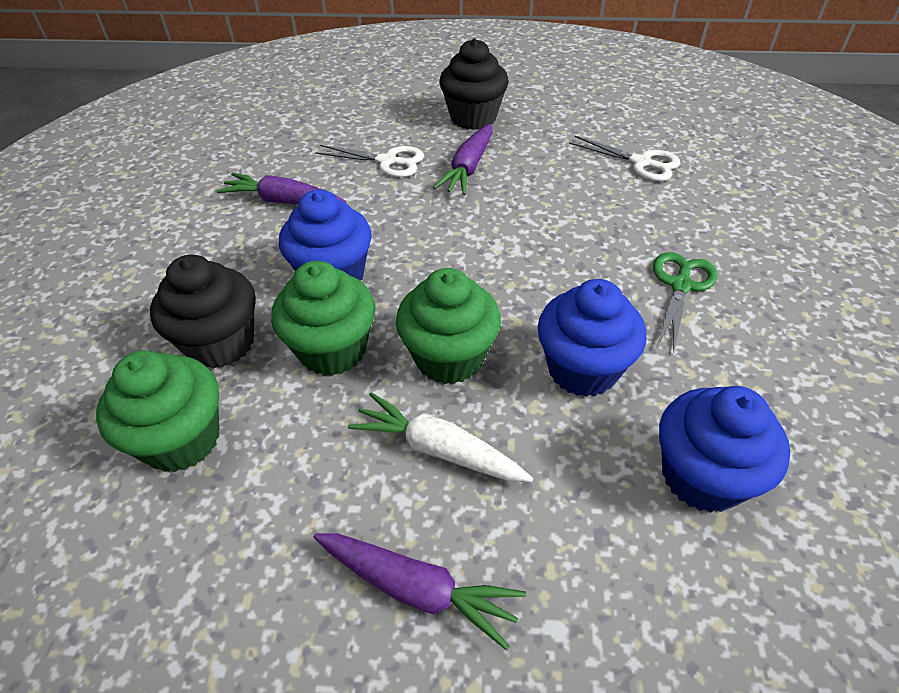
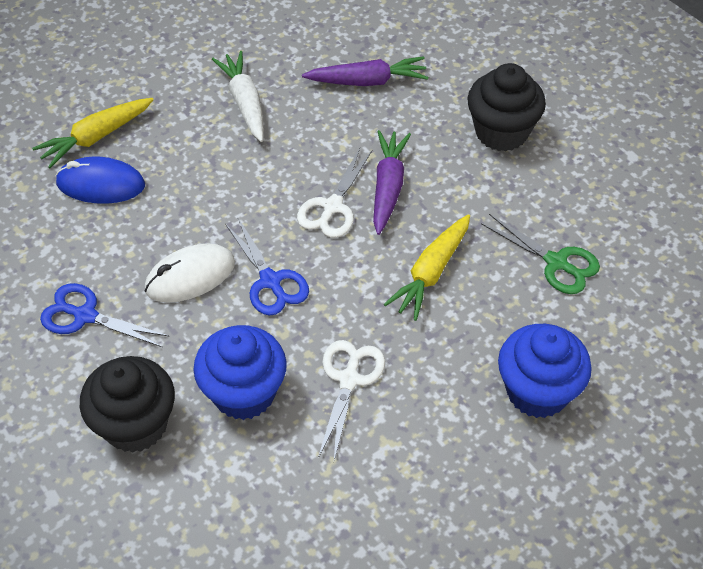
blue cupcake: 3 -> 2
blue mouse: 0 -> 1
blue scissors: 0 -> 2
green cupcake: 3 -> 0
purple carrot: 3 -> 2
white mouse: 0 -> 1
yellow carrot: 0 -> 2

